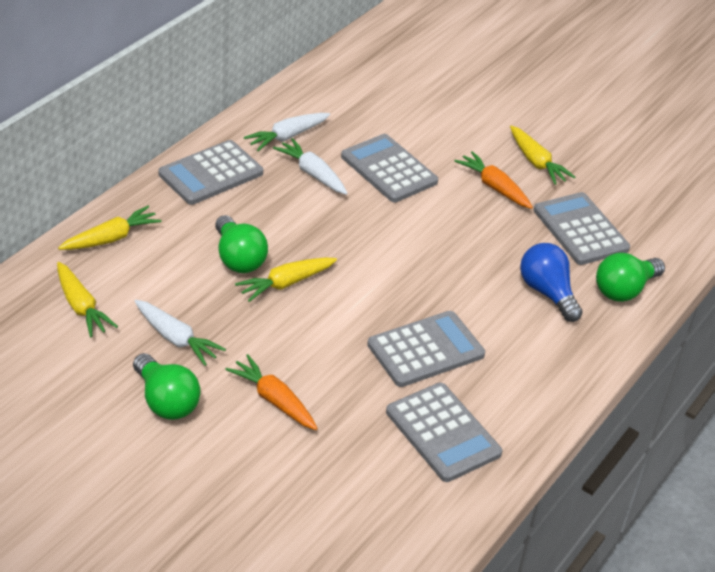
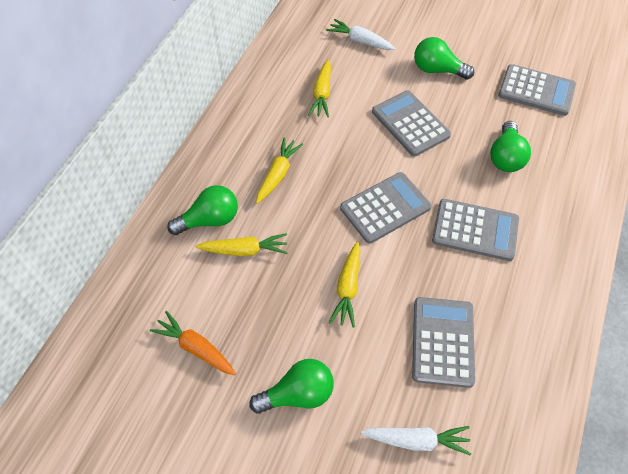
blue light bulb: 1 -> 0
green light bulb: 3 -> 4
orange carrot: 2 -> 1
white carrot: 3 -> 2

